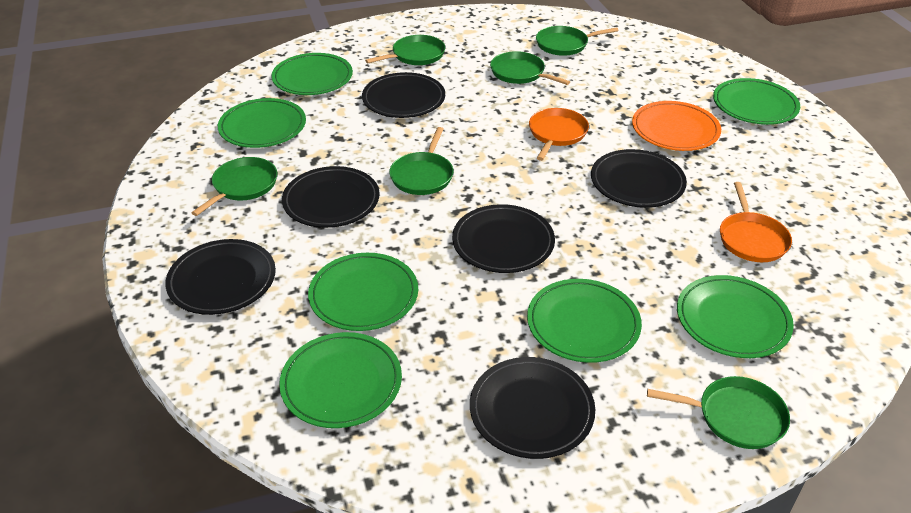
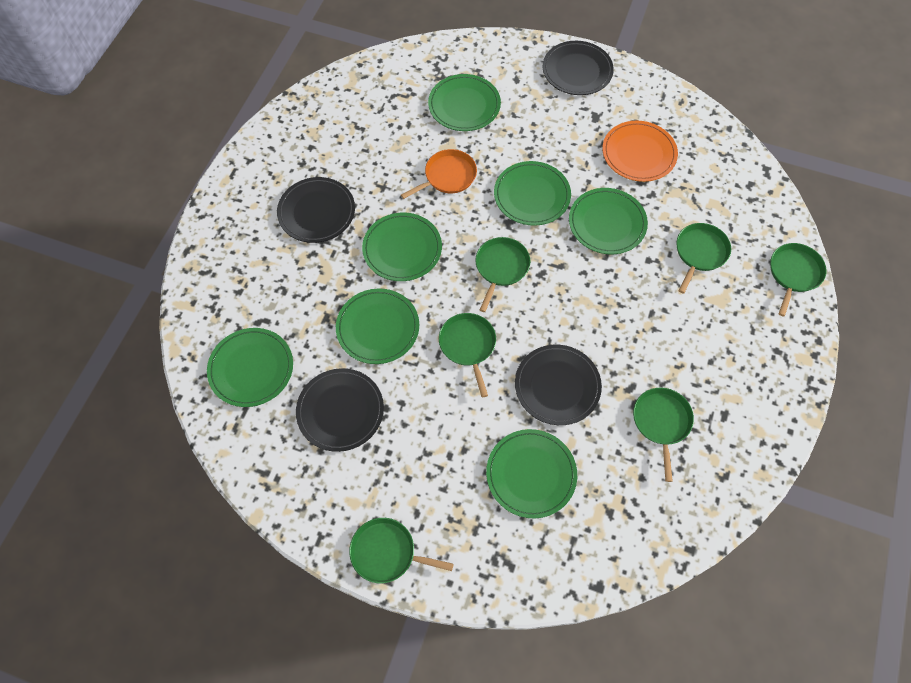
black plate: 6 -> 4
orange pan: 2 -> 1

